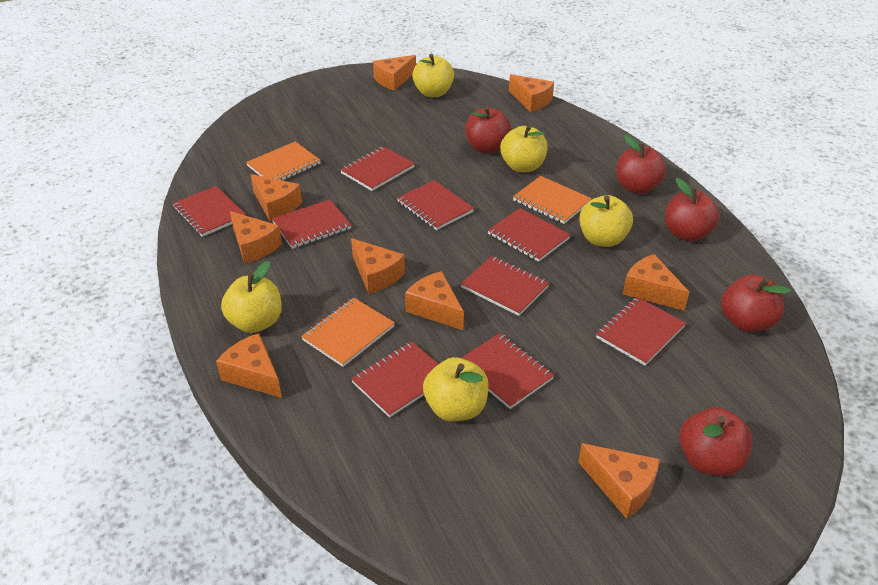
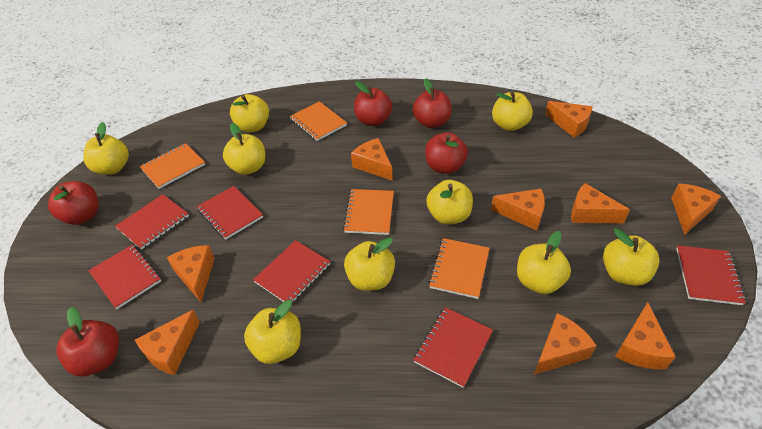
orange notebook: 3 -> 4
red notebook: 9 -> 6
yellow apple: 5 -> 9

